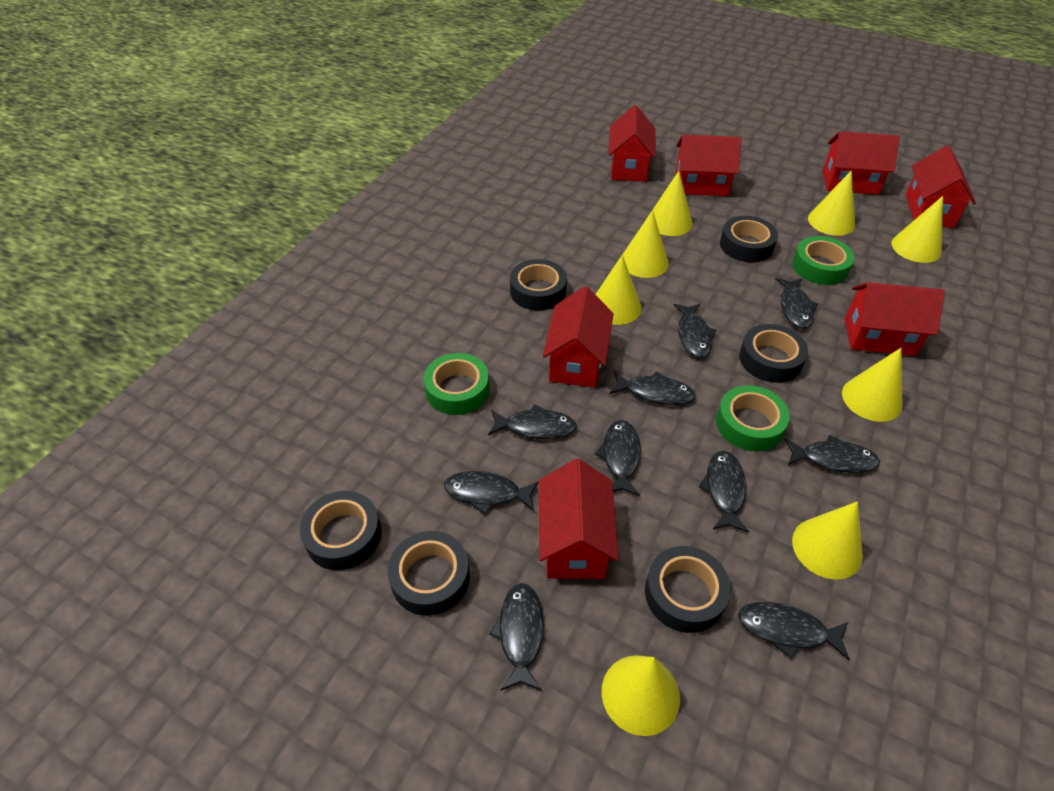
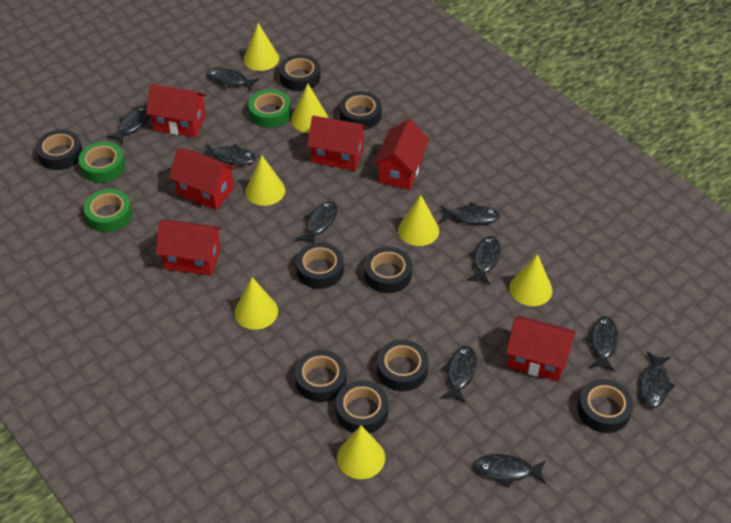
black tape: 6 -> 9
red house: 7 -> 6
yellow cone: 8 -> 7

